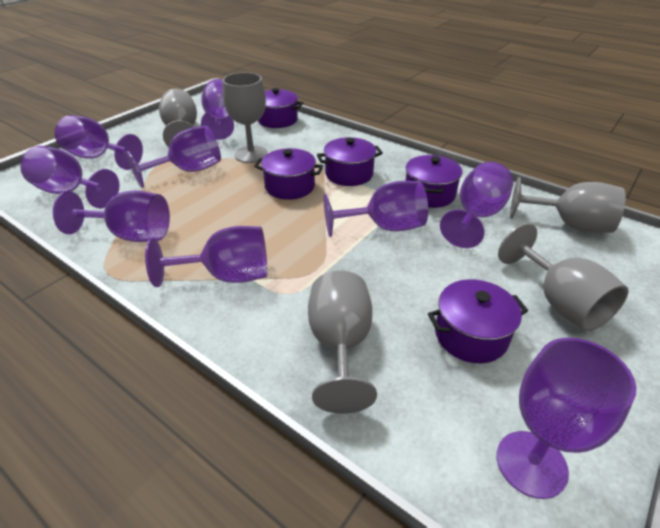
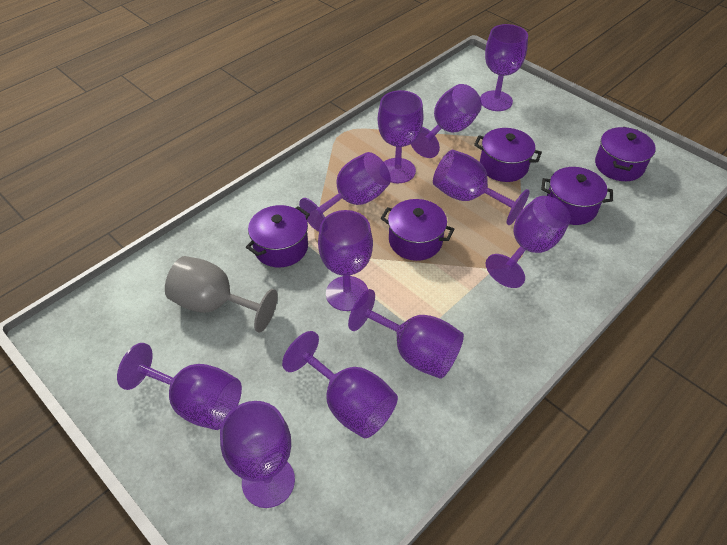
grey goblet: 5 -> 1
purple goblet: 9 -> 11

